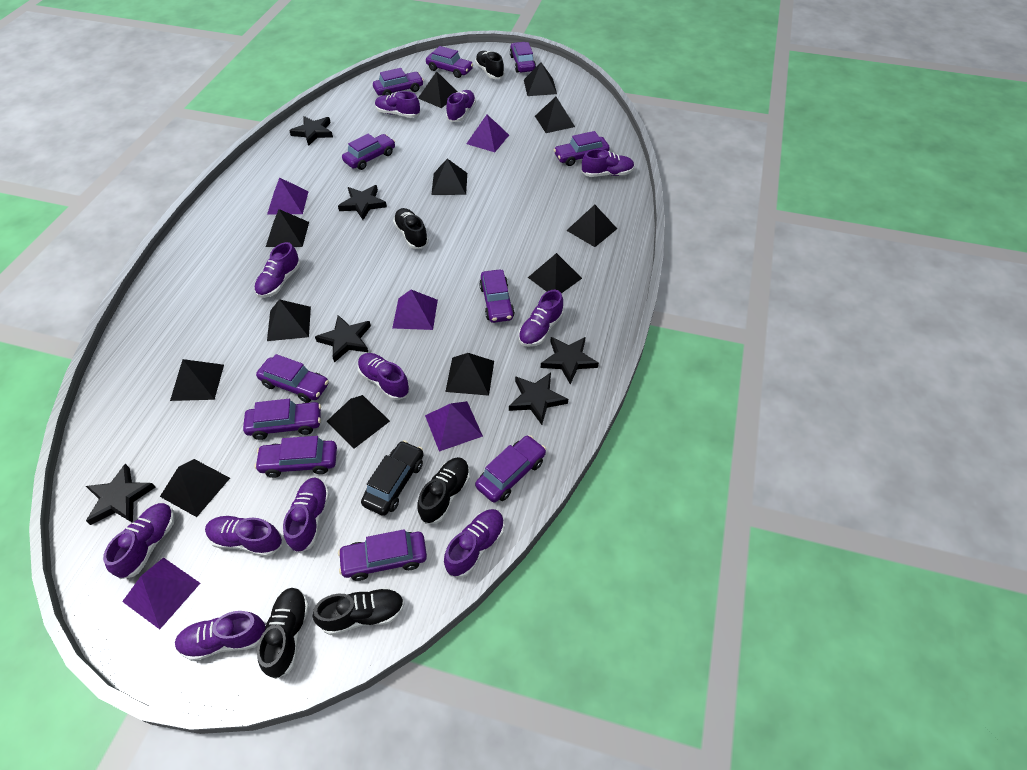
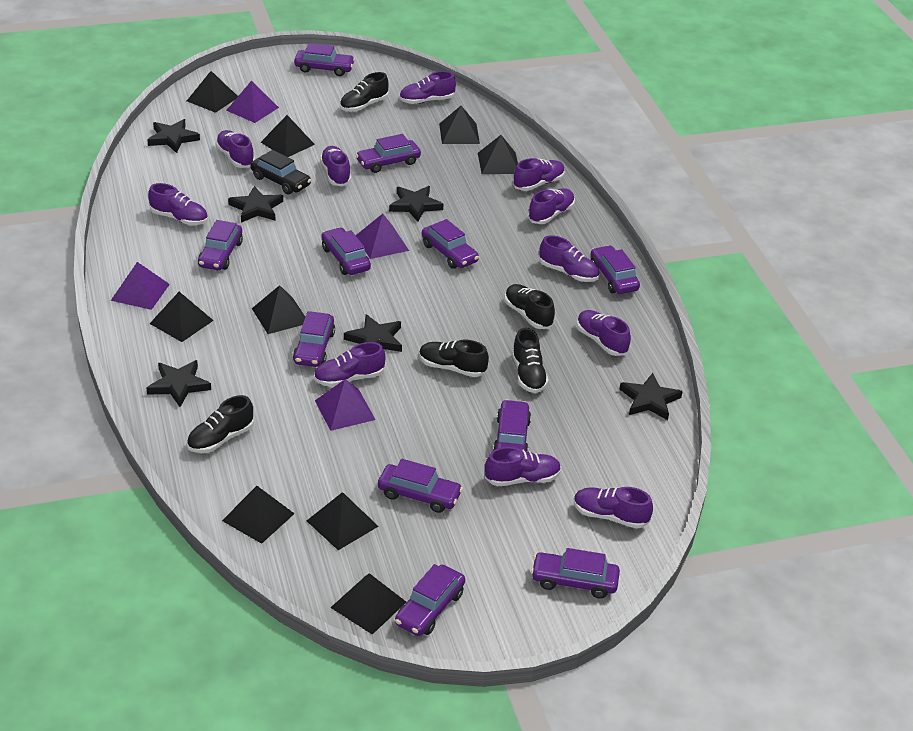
black pyramid: 12 -> 9
purple pyramid: 5 -> 4

